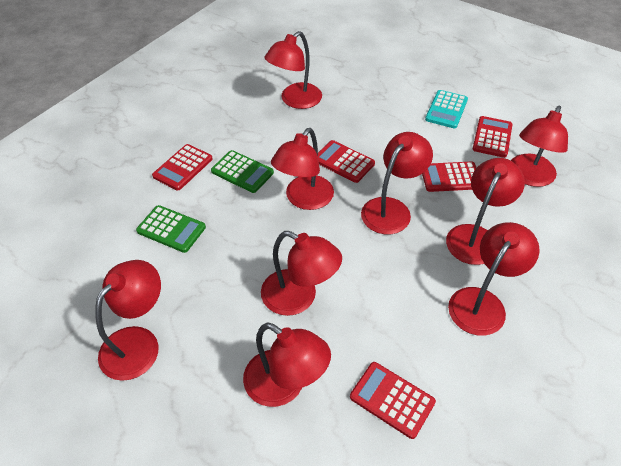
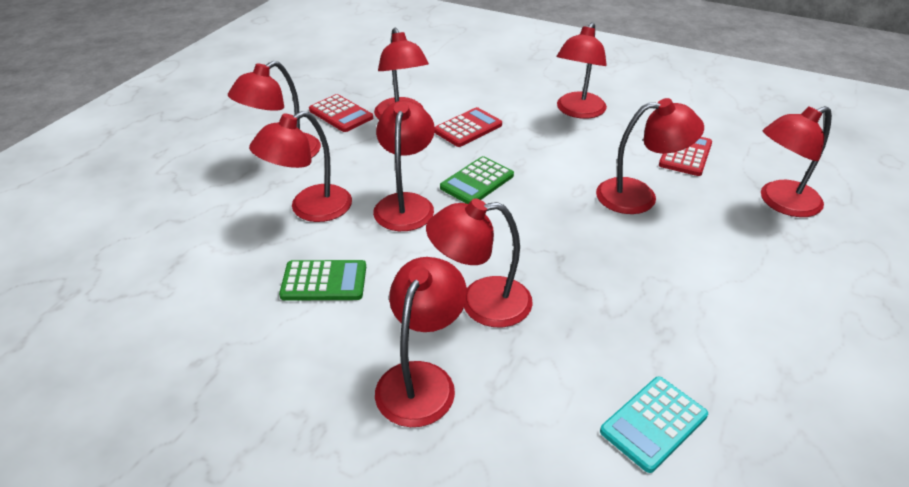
red calculator: 5 -> 3

